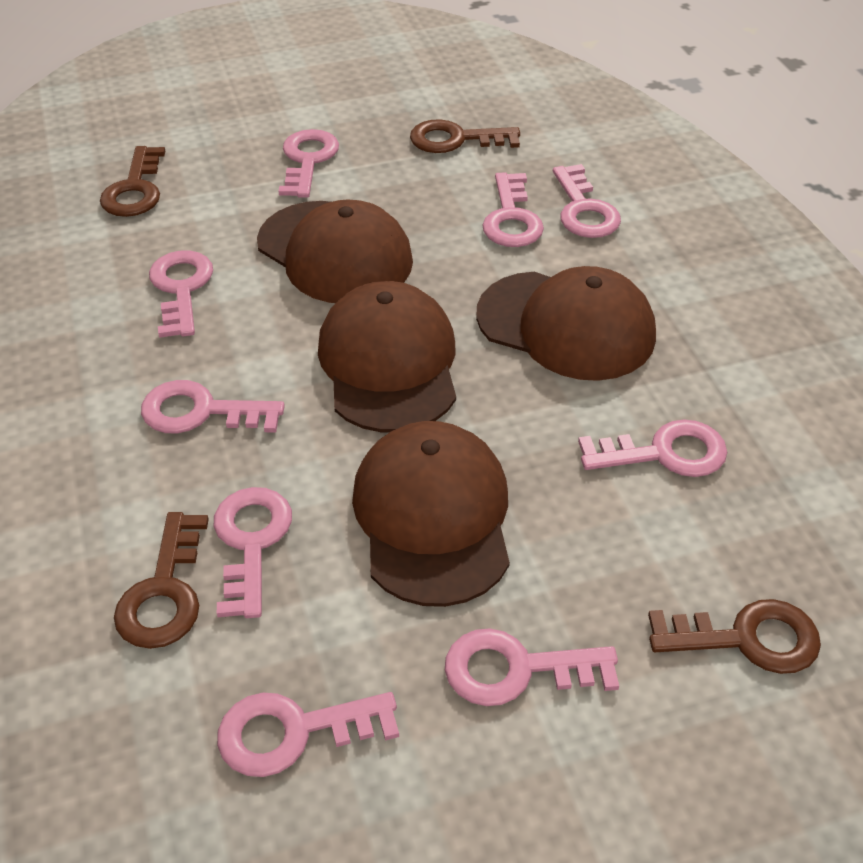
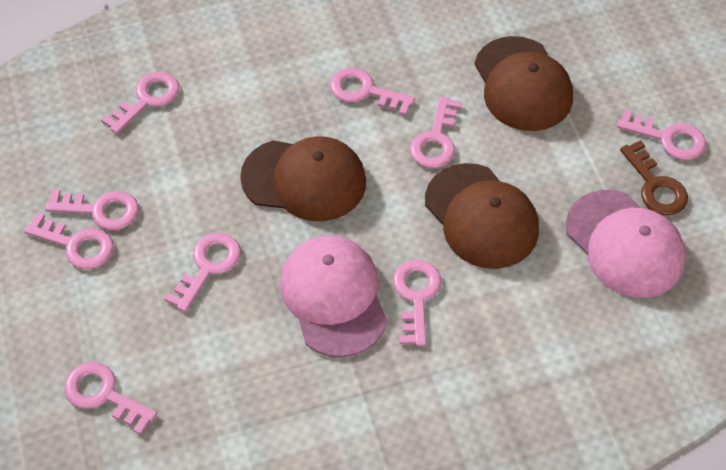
brown cap: 4 -> 3
brown key: 4 -> 1
pink cap: 0 -> 2

